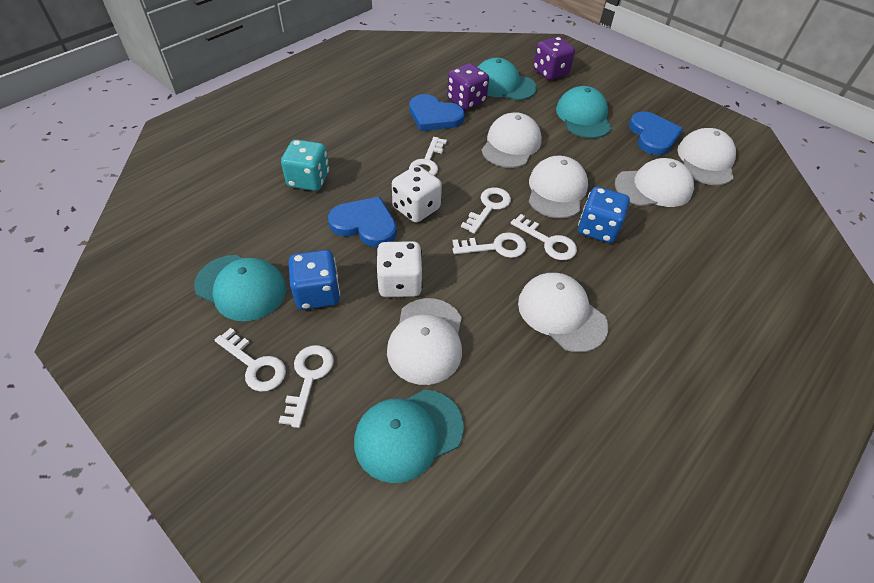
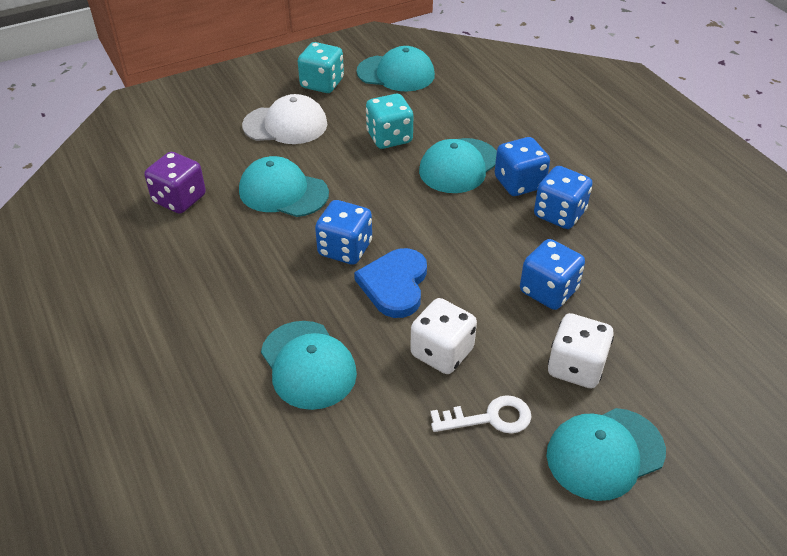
blue dice: 2 -> 4
blue heart: 3 -> 1
purple dice: 2 -> 1
turquoise cap: 4 -> 5
turquoise dice: 1 -> 2
white cap: 6 -> 1
white key: 6 -> 1

